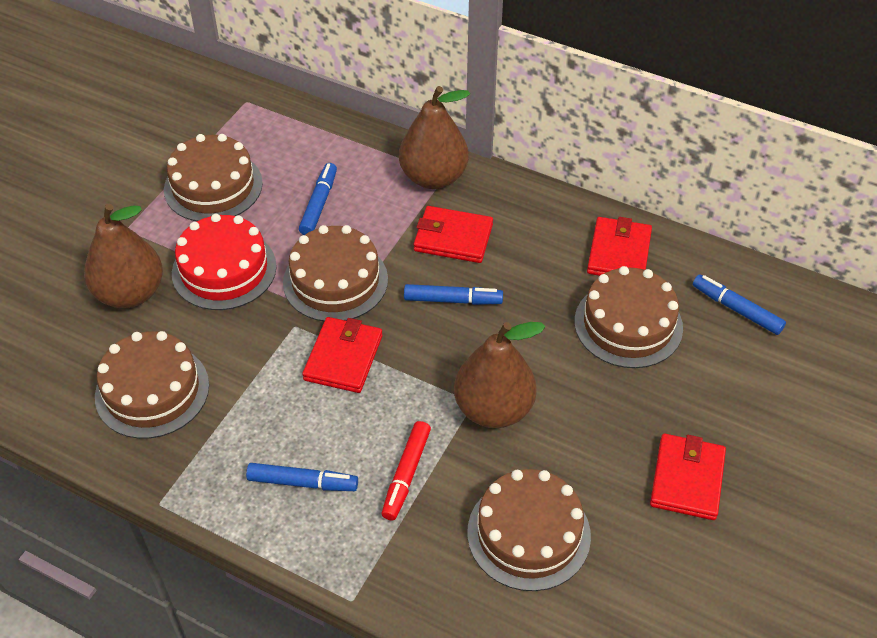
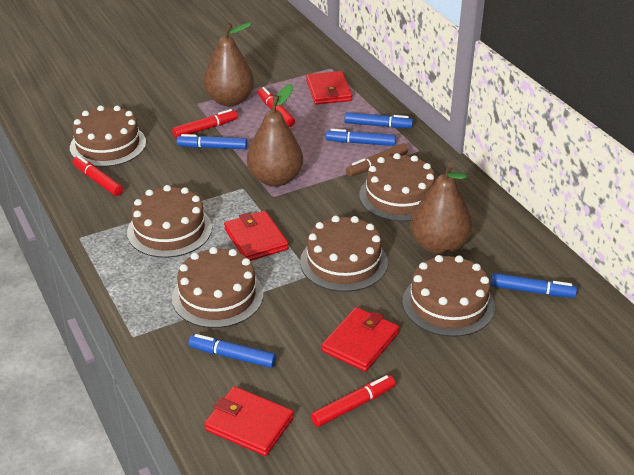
blue marker: 4 -> 5
brown cake: 5 -> 6
brown marker: 0 -> 1
red cake: 1 -> 0
red marker: 1 -> 4

